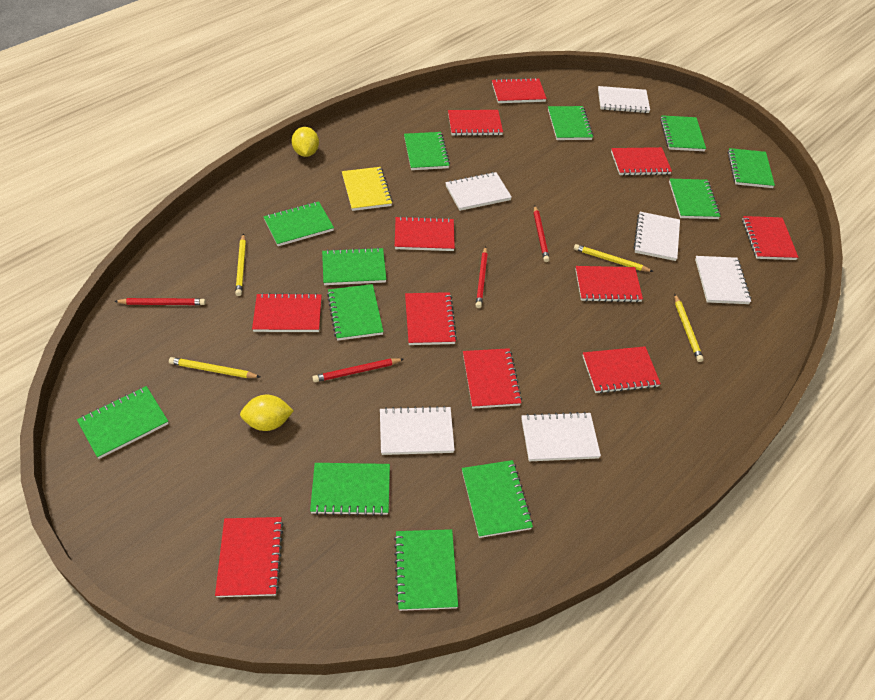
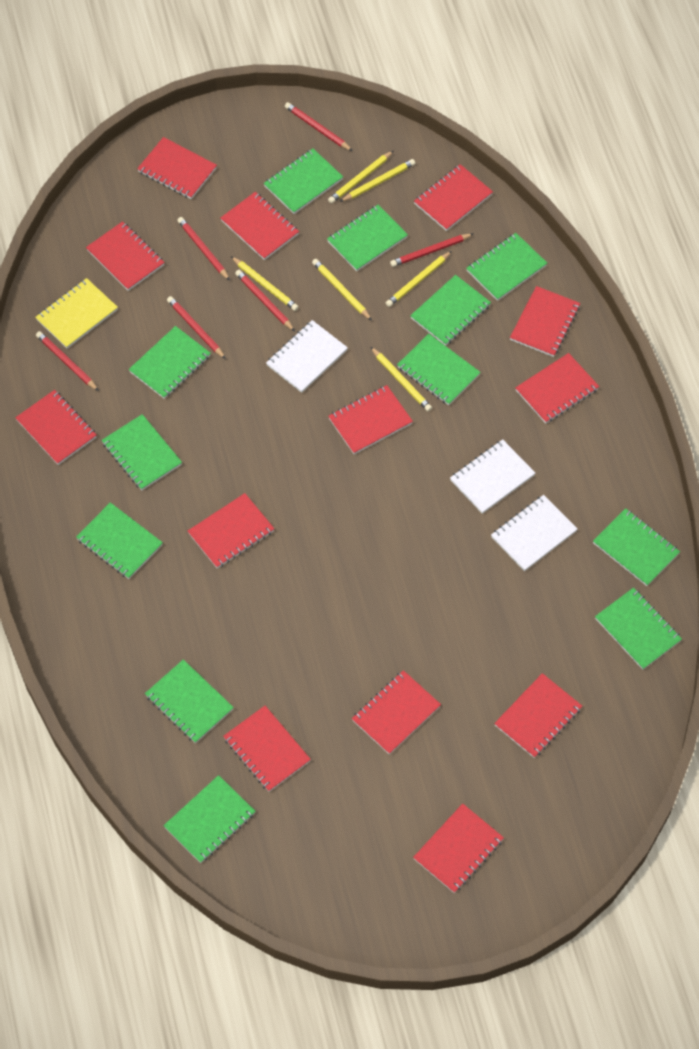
red notebook: 11 -> 13
red pencil: 4 -> 6
white notebook: 6 -> 3
yellow lemon: 2 -> 0
yellow pencil: 4 -> 6

